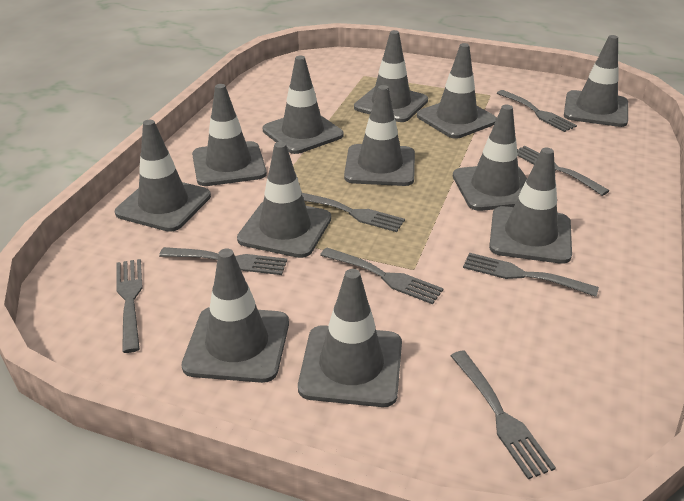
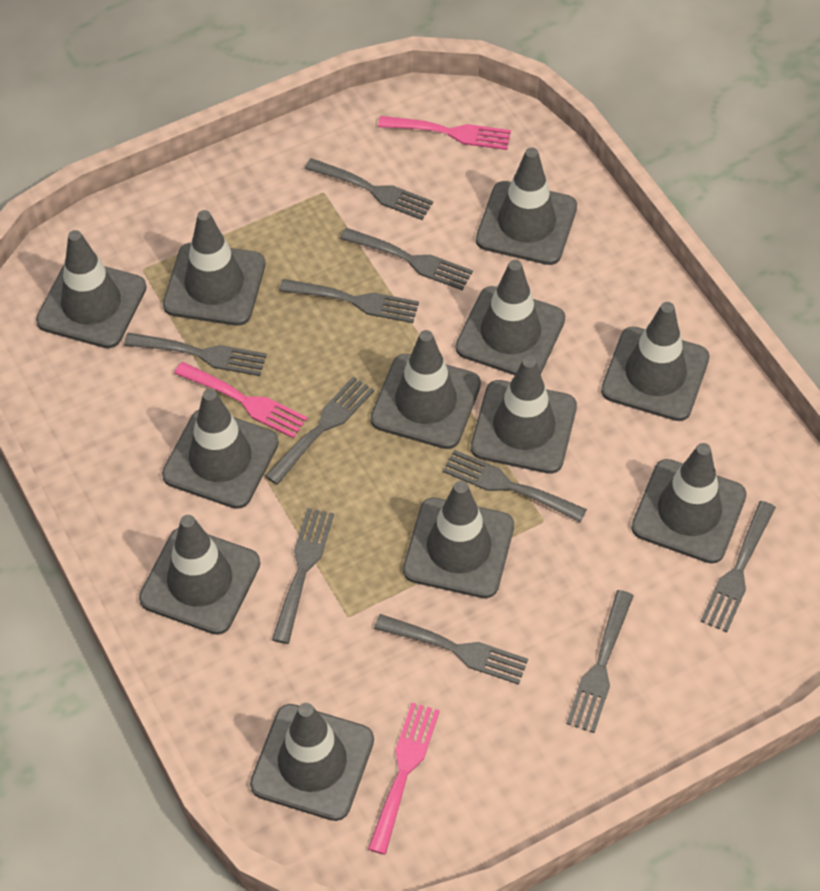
grey fork: 8 -> 10
pink fork: 0 -> 3

